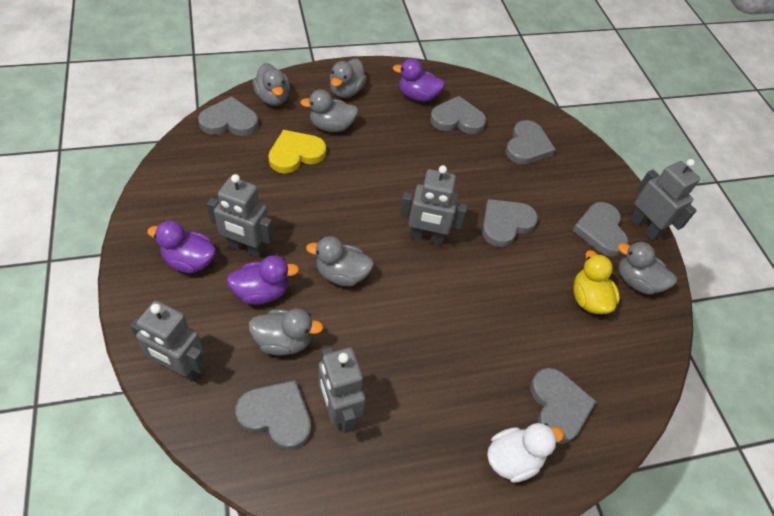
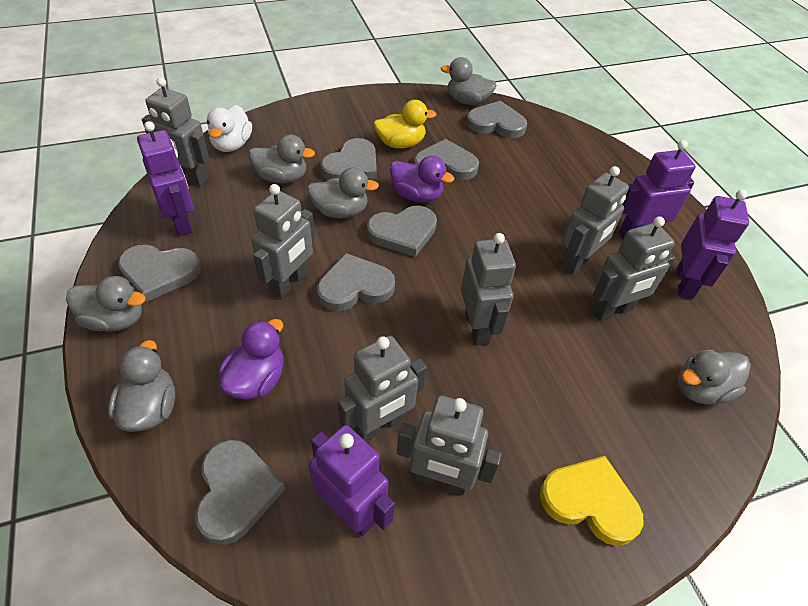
grey robot: 5 -> 7
purple duck: 3 -> 2
purple robot: 0 -> 4

